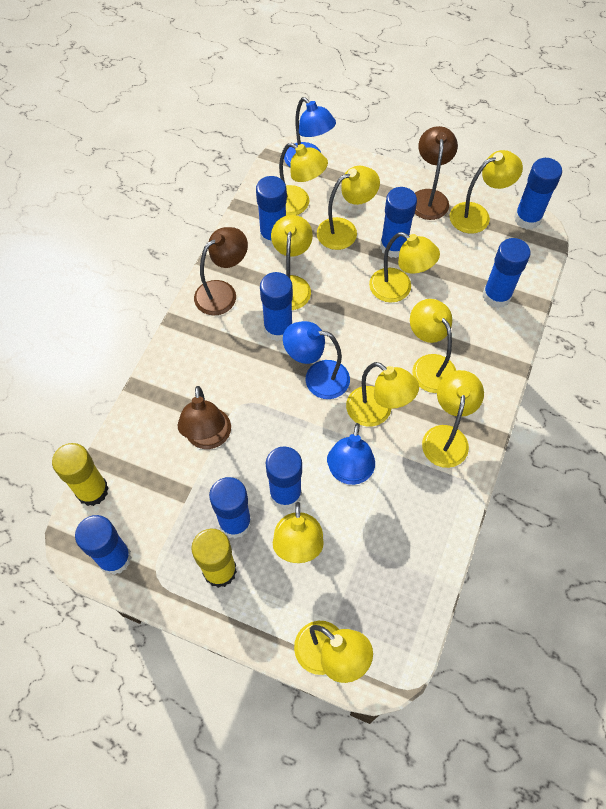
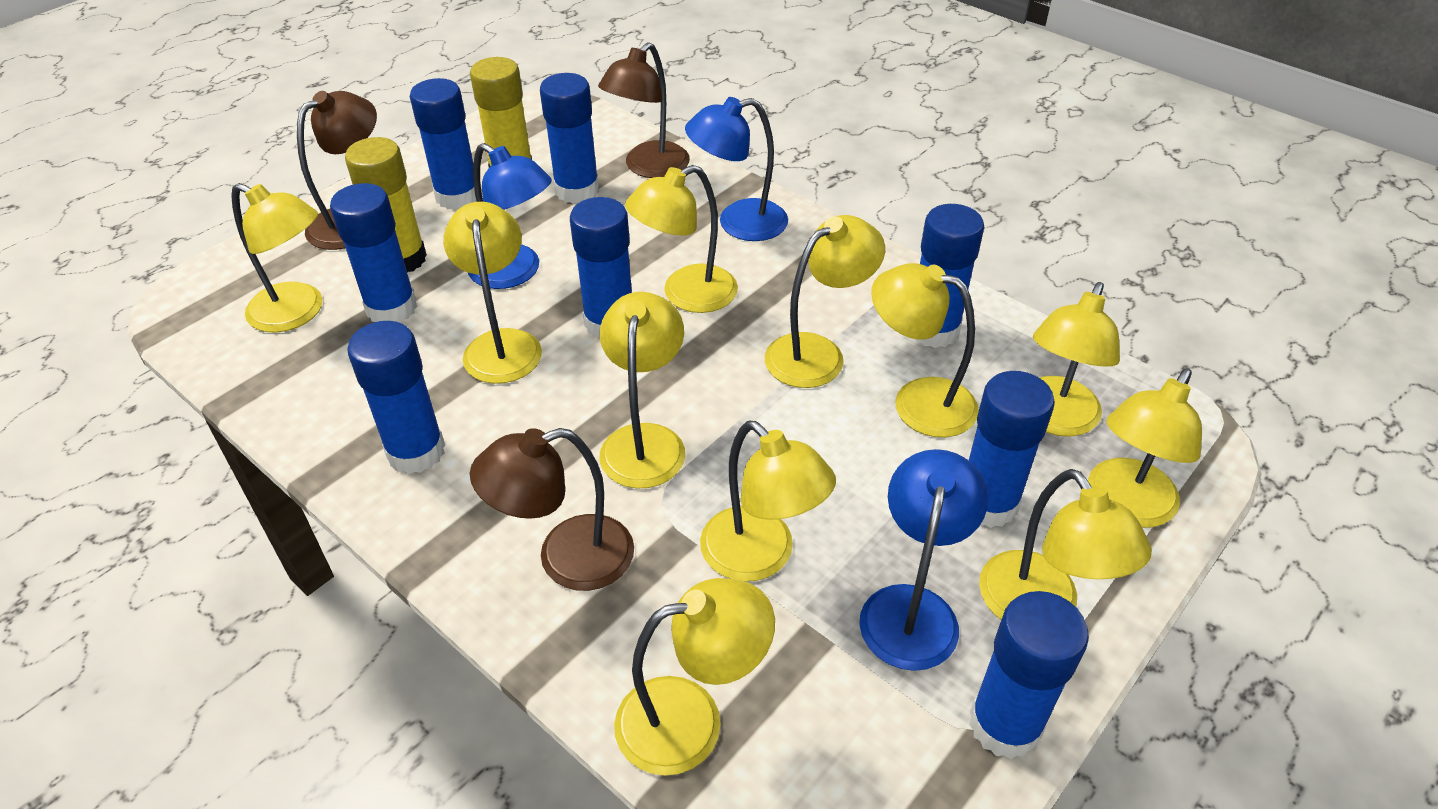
yellow lamp: 10 -> 11

